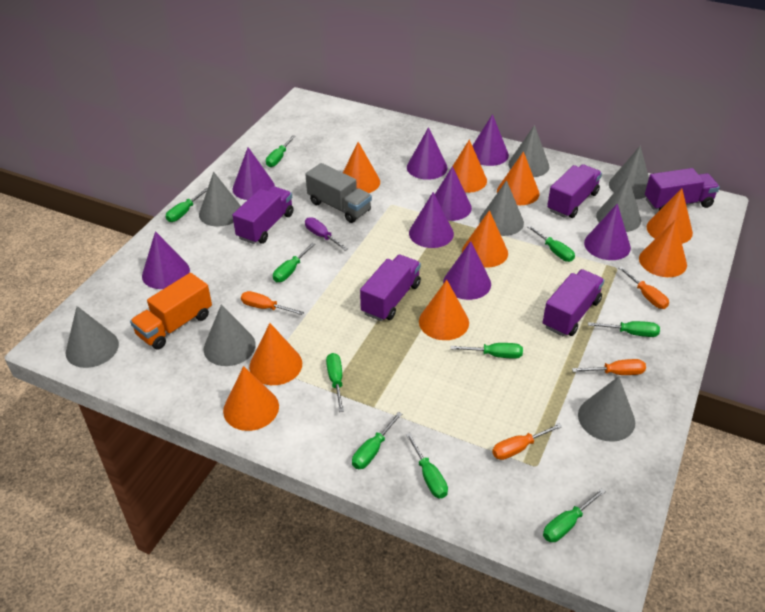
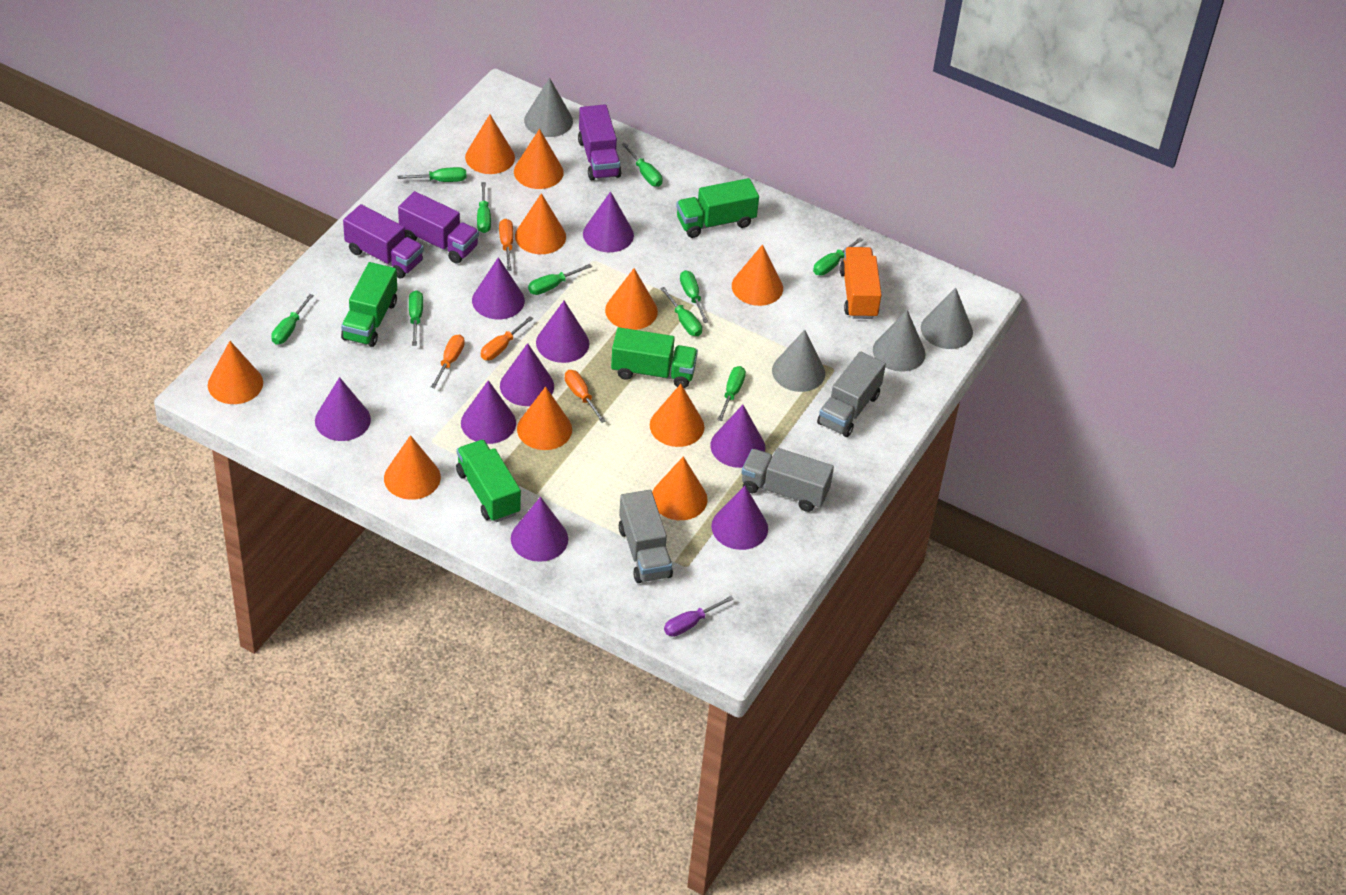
green truck: 0 -> 4
grey cone: 8 -> 4
grey truck: 1 -> 3
orange cone: 9 -> 10
purple cone: 8 -> 9
purple truck: 5 -> 3

